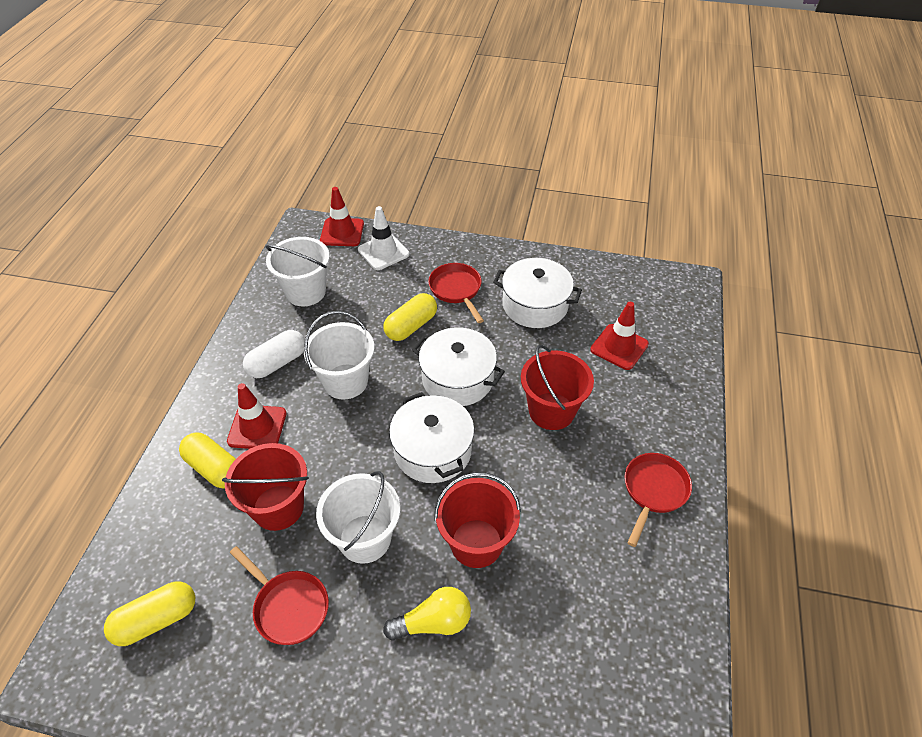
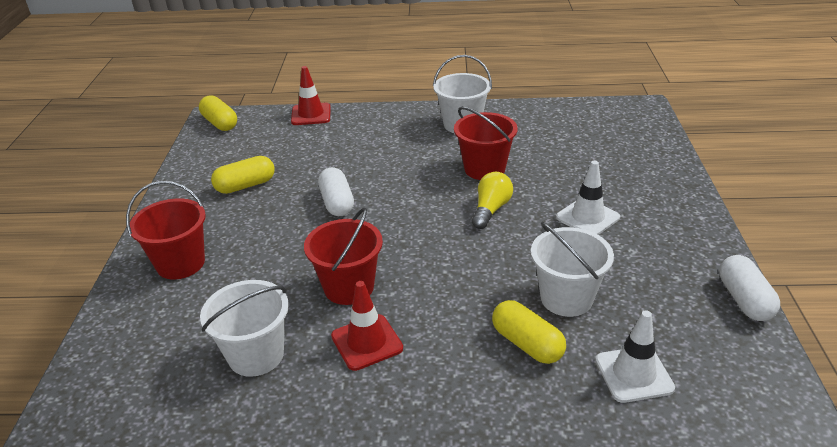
red pan: 3 -> 0
red traffic cone: 3 -> 2
white capsule: 1 -> 2
white pot: 3 -> 0
white traffic cone: 1 -> 2

